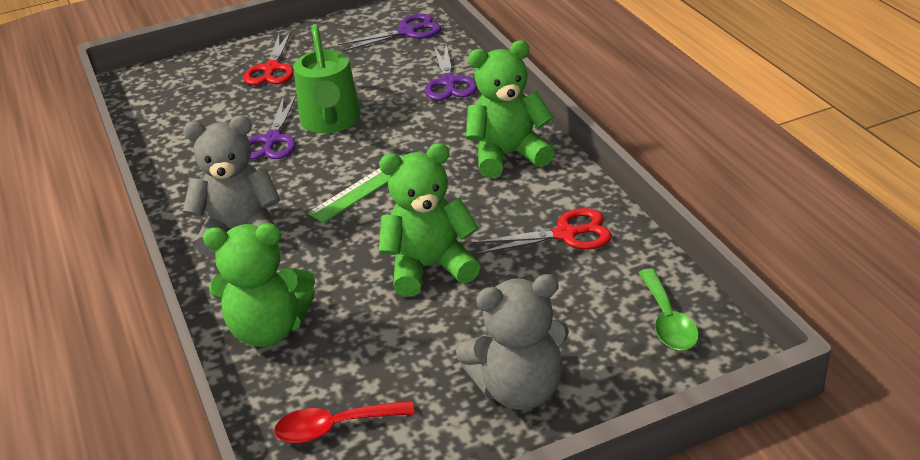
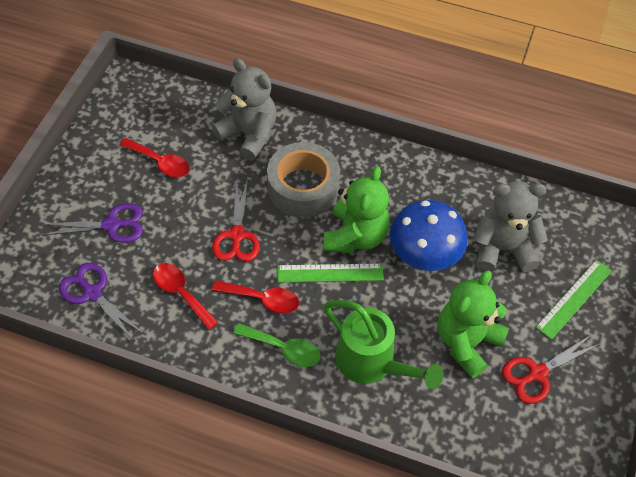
blue mushroom: 0 -> 1
green ruler: 1 -> 2
green teddy bear: 3 -> 2
grey tape: 0 -> 1
purple scissors: 3 -> 2
red spoon: 1 -> 3

